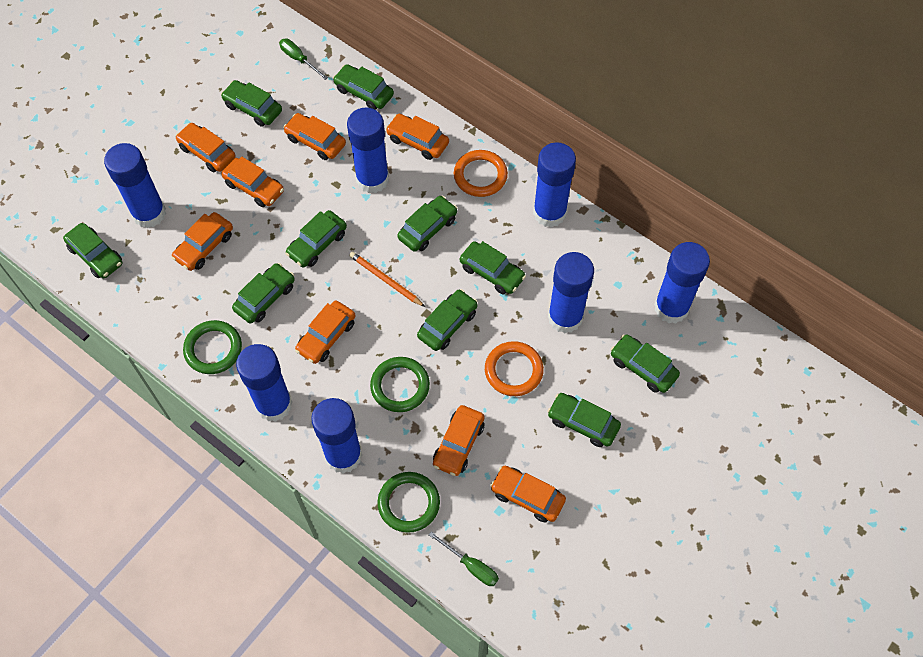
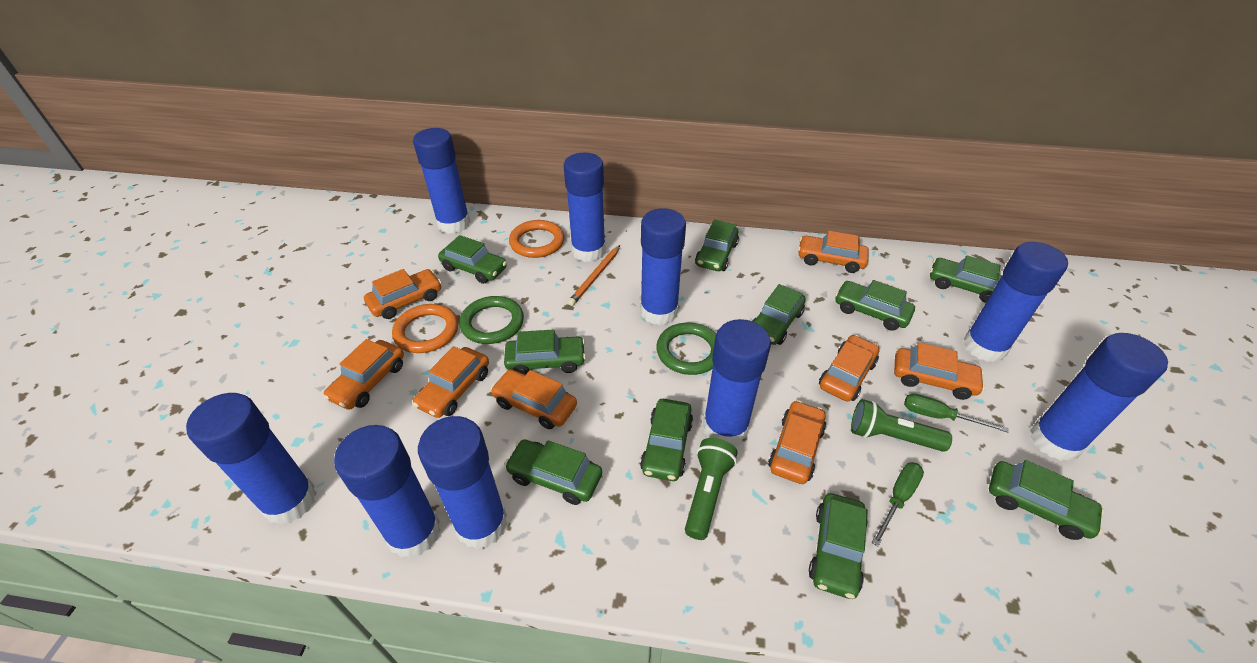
blue glue stick: 7 -> 9
green flashlight: 0 -> 2
green ring: 3 -> 2

